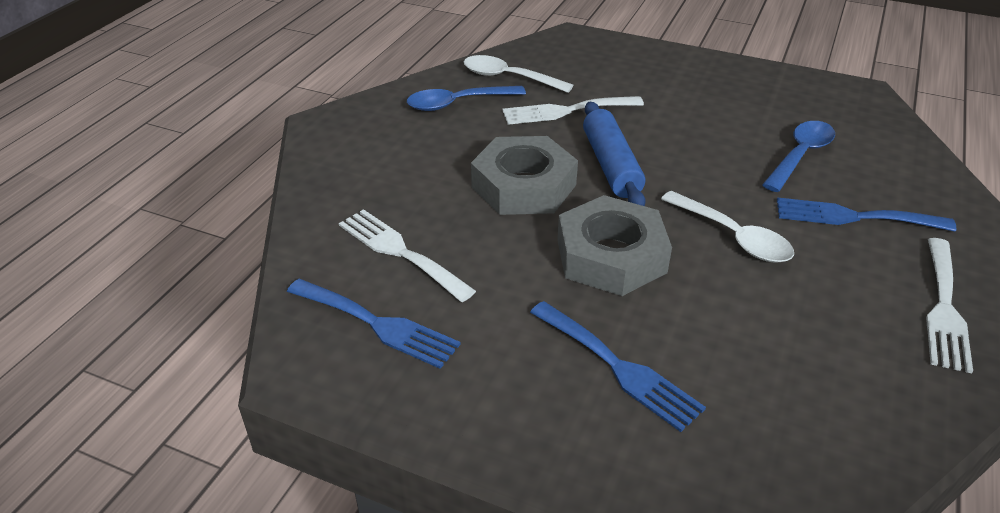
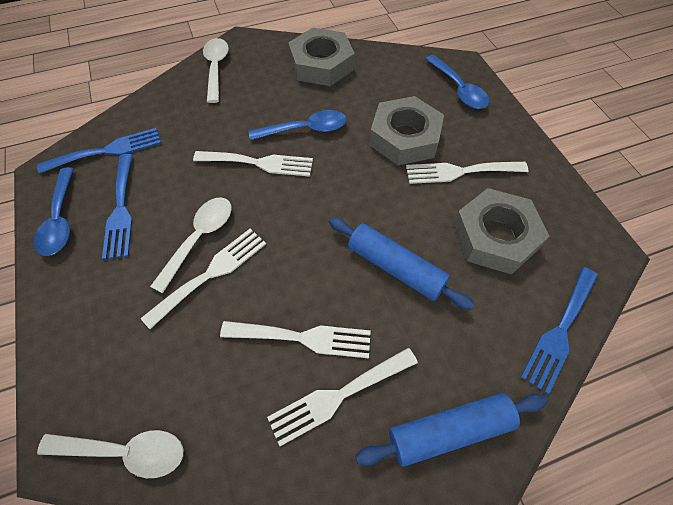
blue rolling pin: 1 -> 2
blue spoon: 2 -> 3
grey nut: 2 -> 3
white fork: 3 -> 5
white spoon: 2 -> 3

